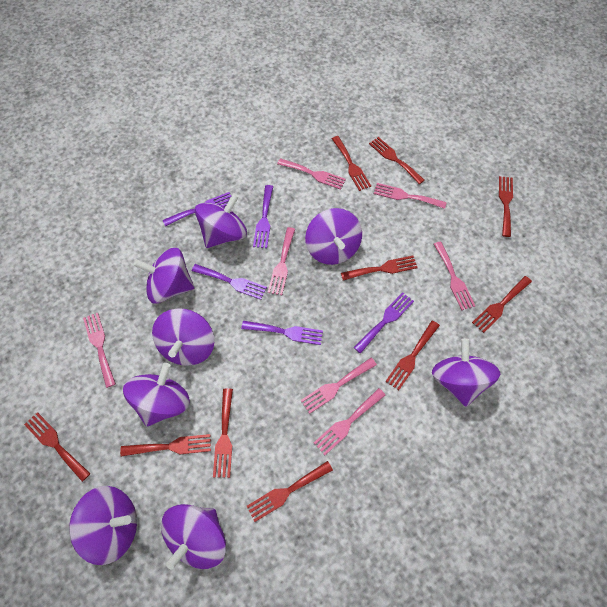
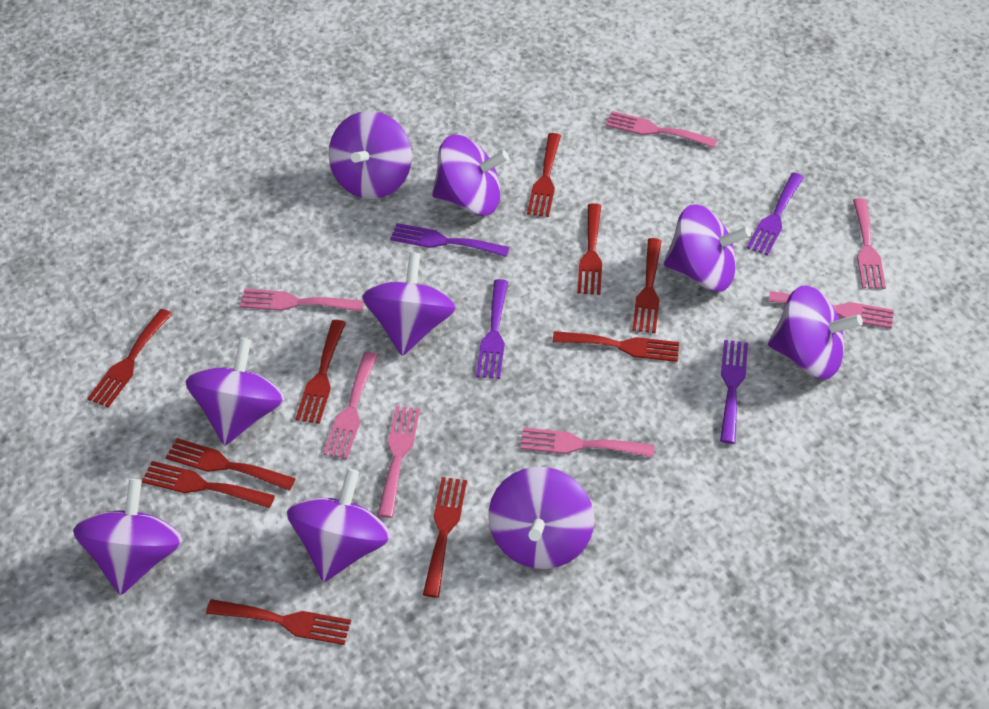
purple fork: 5 -> 4
purple spinning top: 8 -> 9

